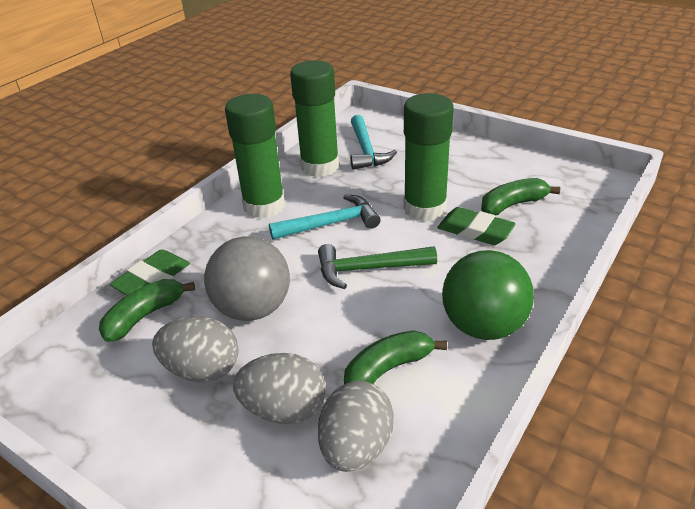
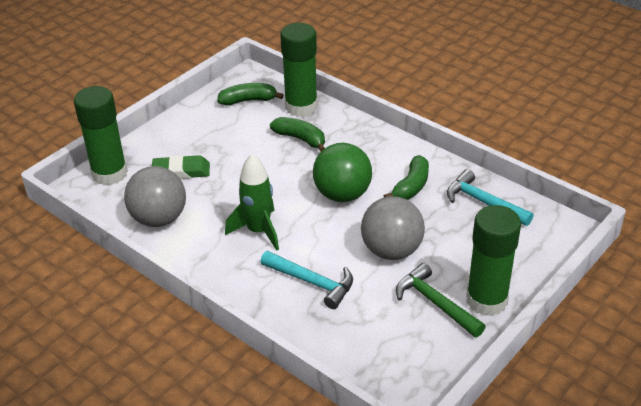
green eraser: 2 -> 1
green rocket: 0 -> 1
grey ball: 1 -> 2
grey egg: 3 -> 0

